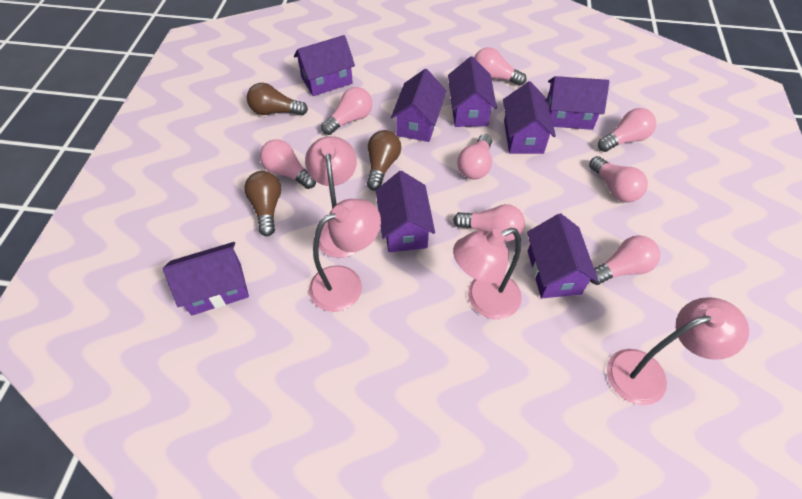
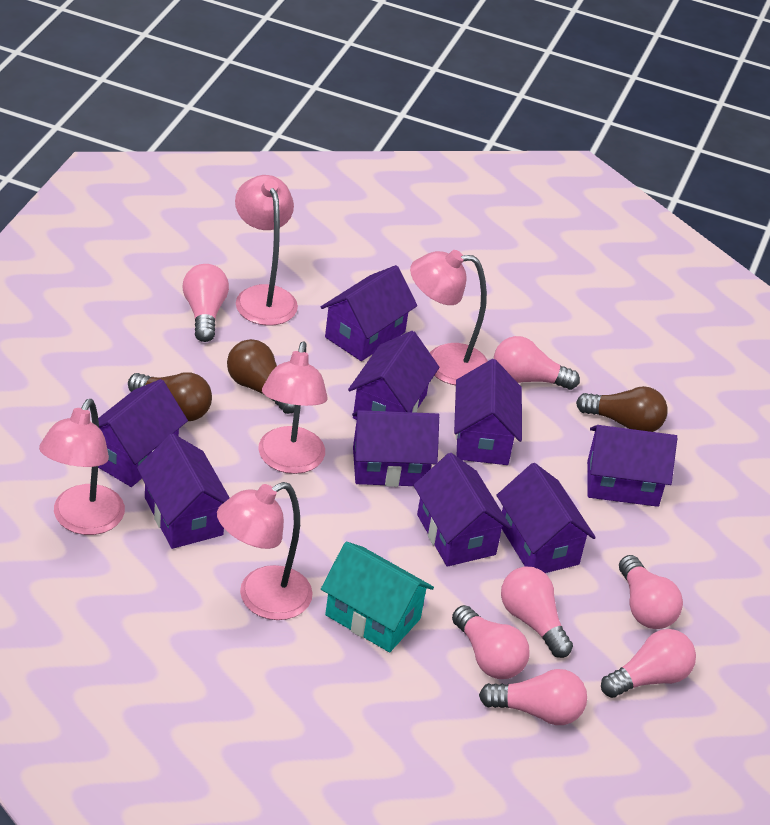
pink lamp: 4 -> 5
pink light bulb: 8 -> 7
purple house: 8 -> 9
turquoise house: 0 -> 1

